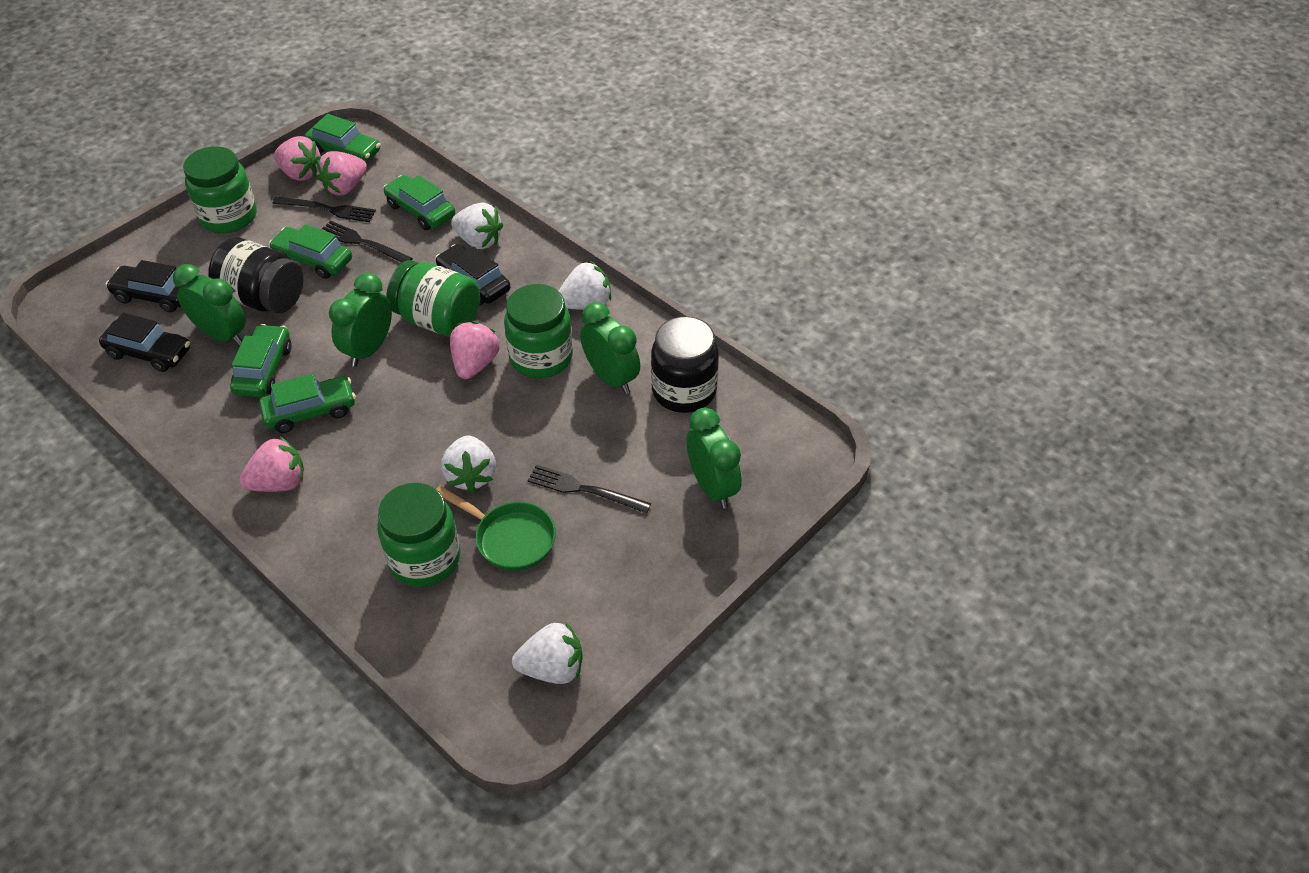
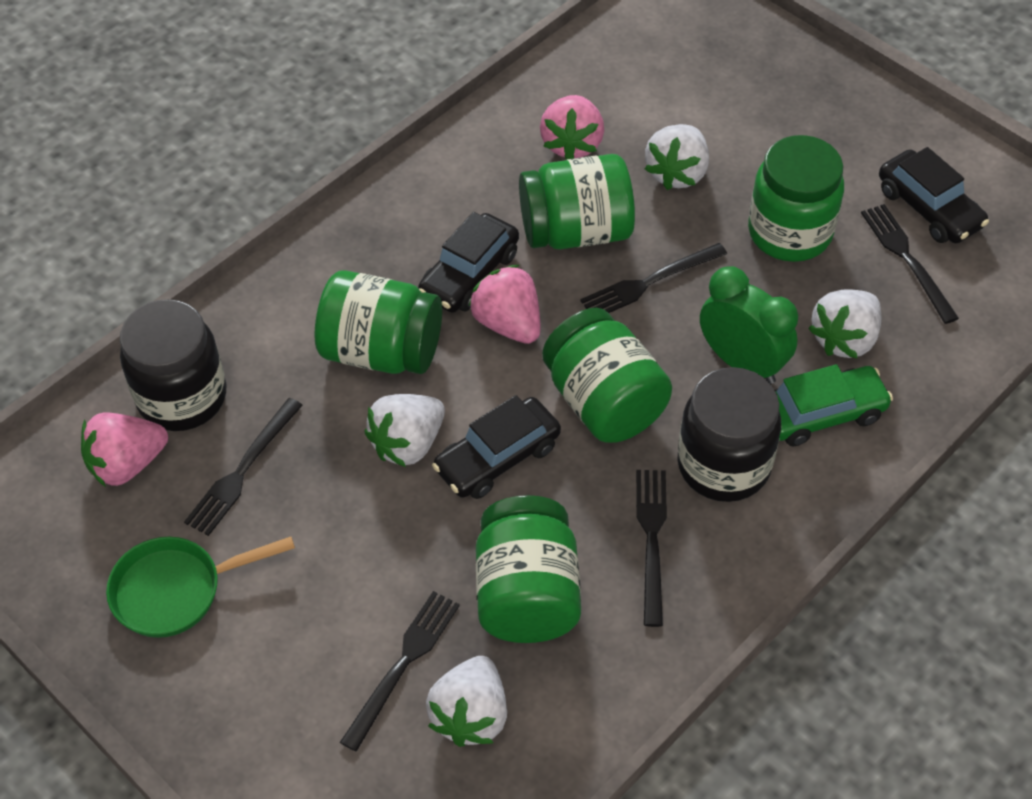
black fork: 3 -> 5
green car: 5 -> 1
green clock: 4 -> 1
green jar: 4 -> 5
pink strawberry: 4 -> 3

